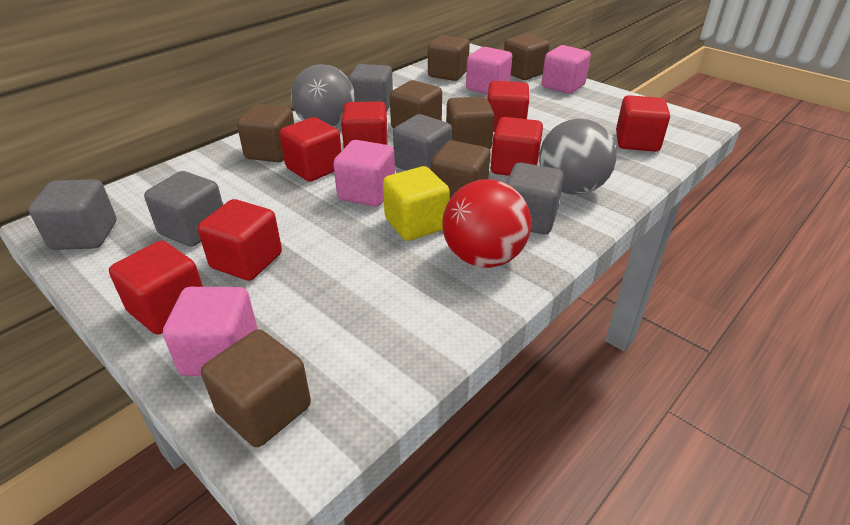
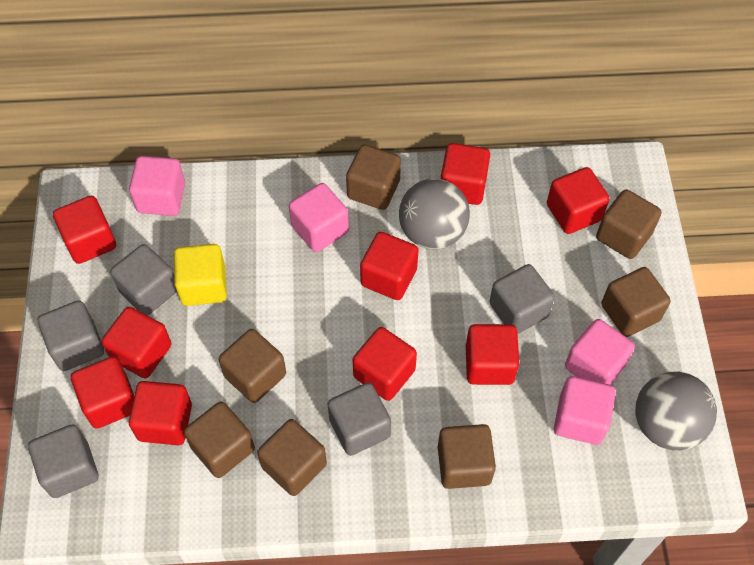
red ball: 1 -> 0
red cube: 7 -> 9

